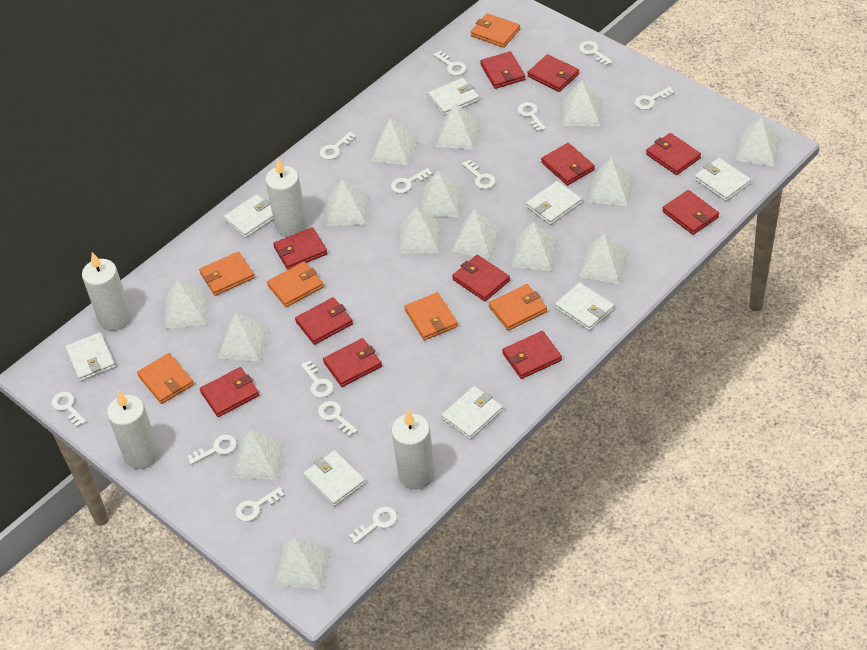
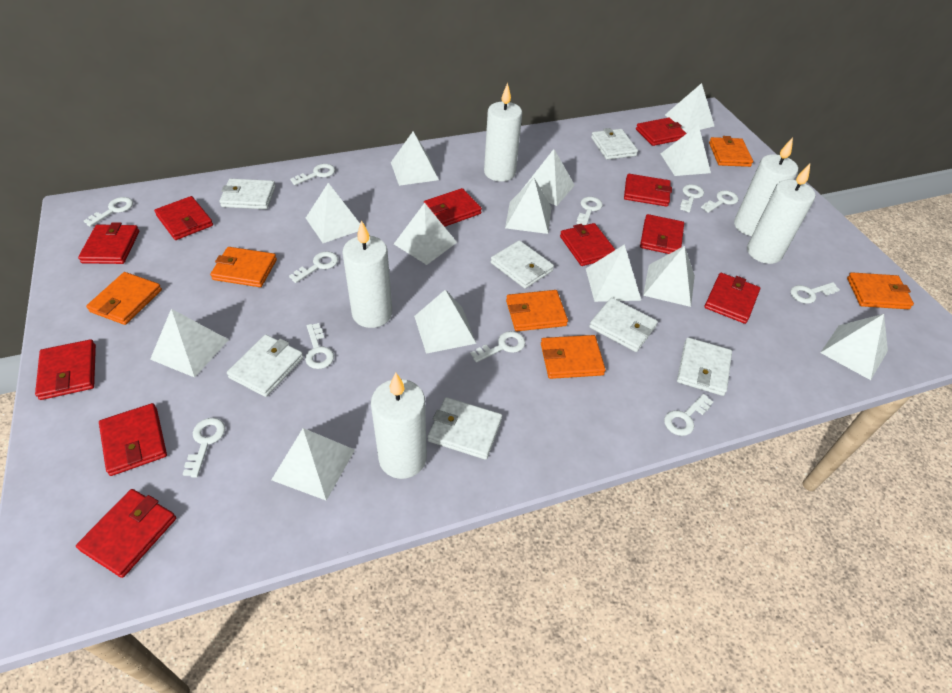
white candle: 4 -> 5
white key: 13 -> 11
white pyramid: 15 -> 13
white wallet: 8 -> 7

